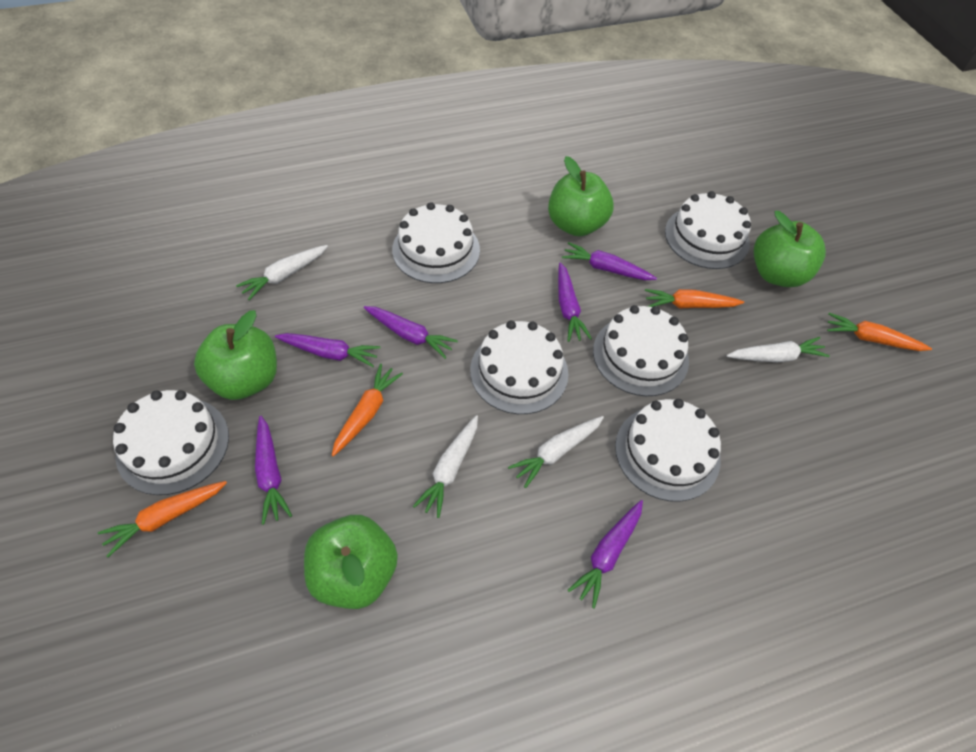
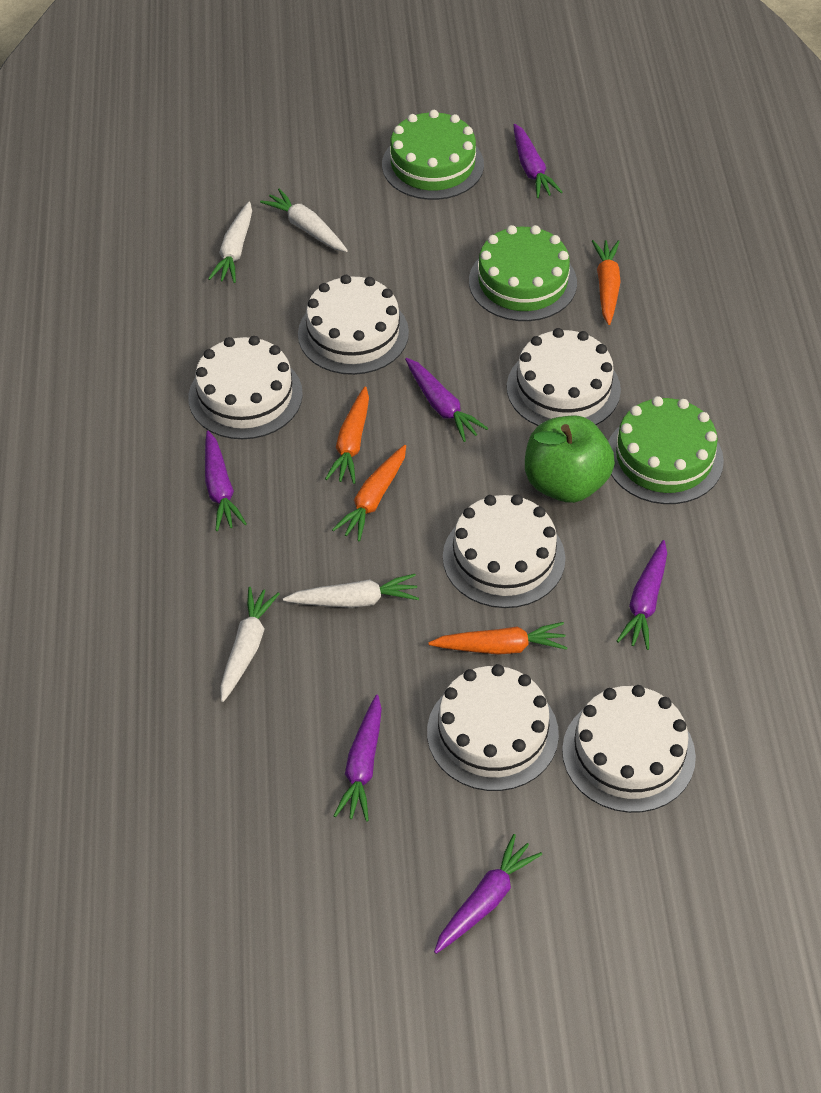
green apple: 4 -> 1
green cake: 0 -> 3

